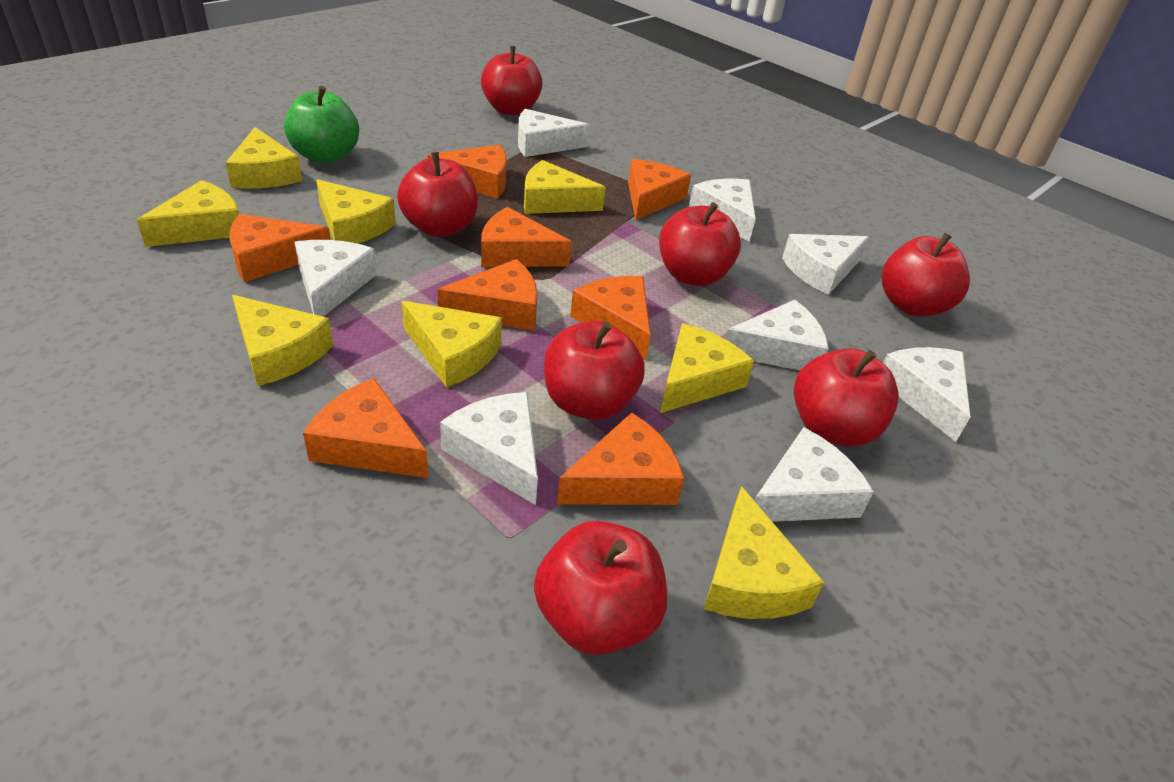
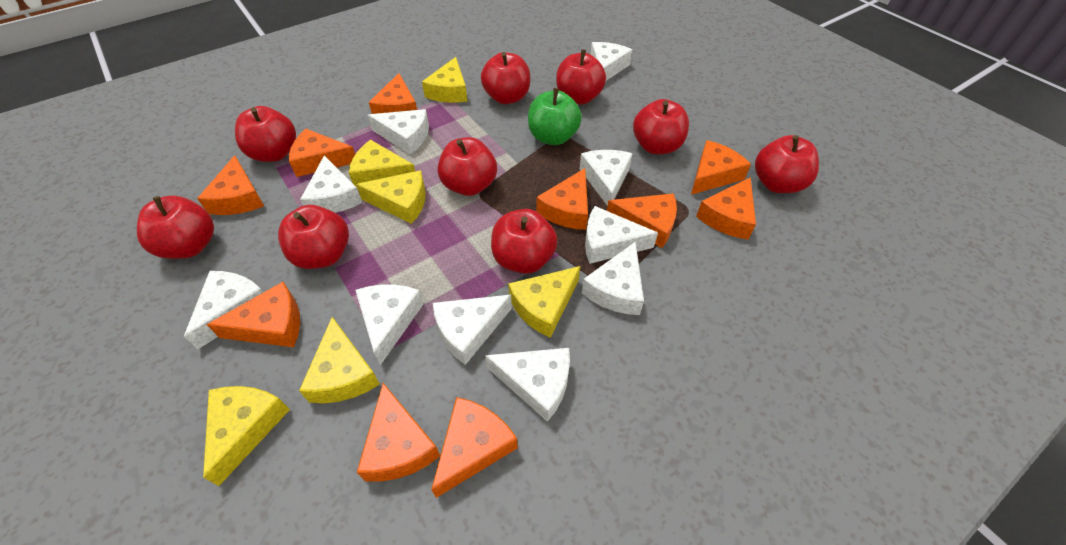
orange cheese: 8 -> 10
red apple: 7 -> 9
white cheese: 8 -> 10
yellow cheese: 8 -> 6

